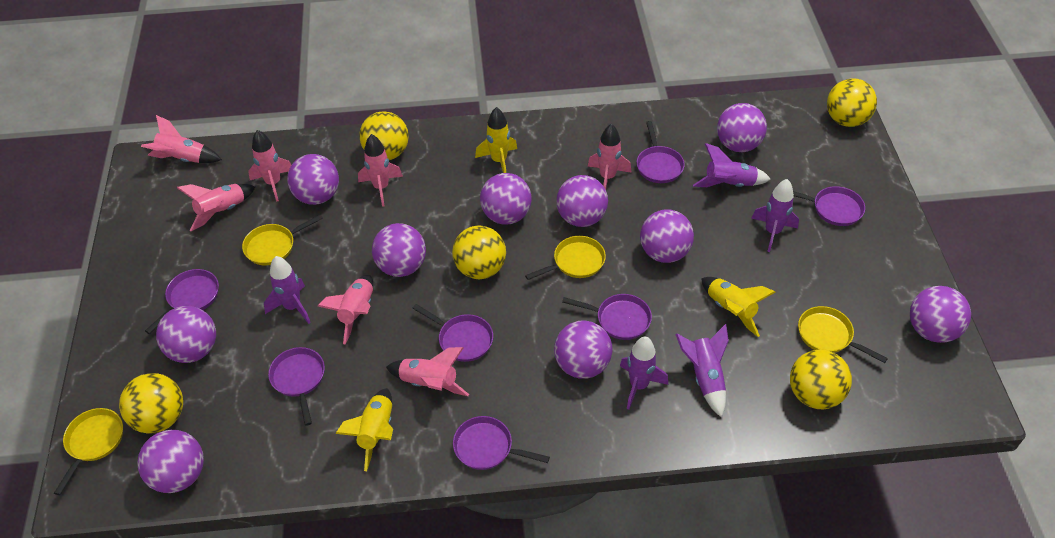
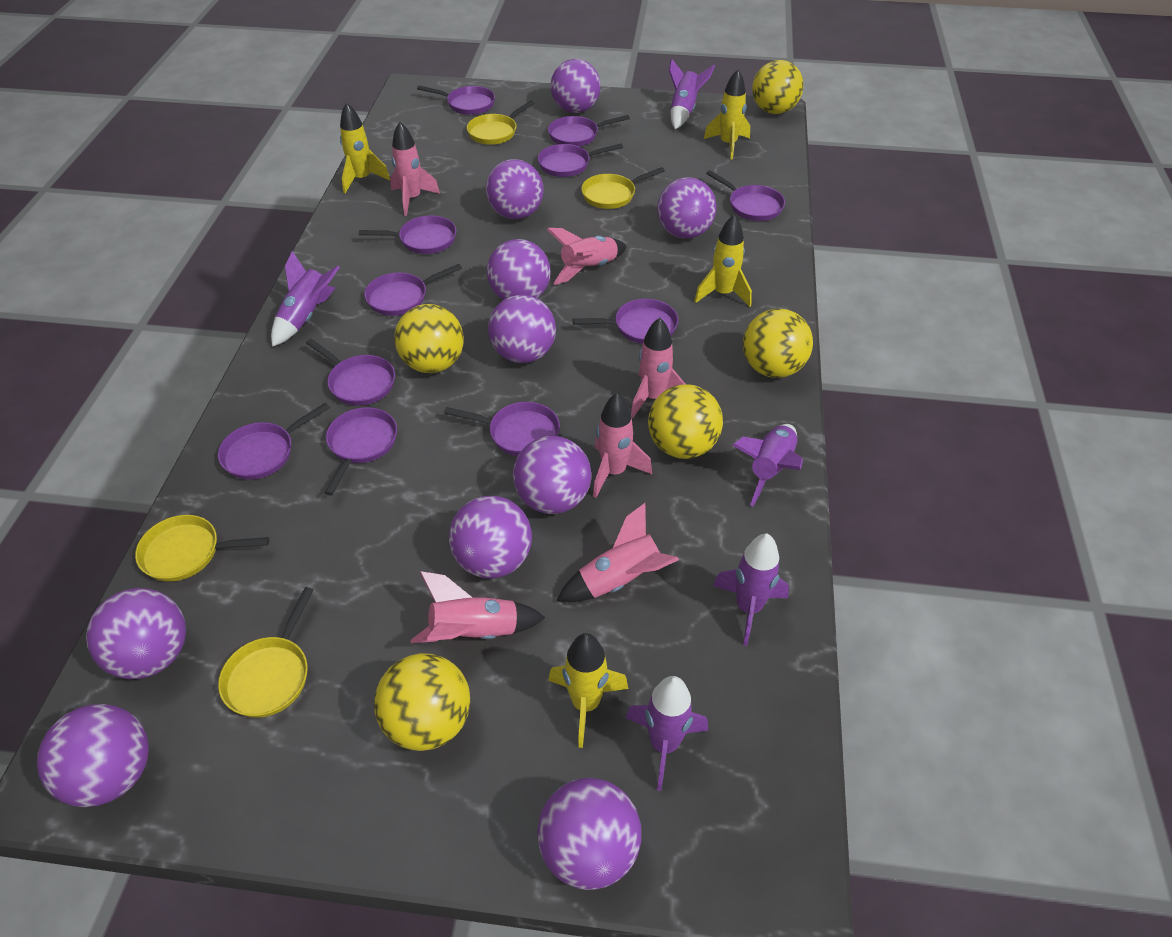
pink rocket: 7 -> 6
purple pan: 7 -> 11
yellow rocket: 3 -> 4

